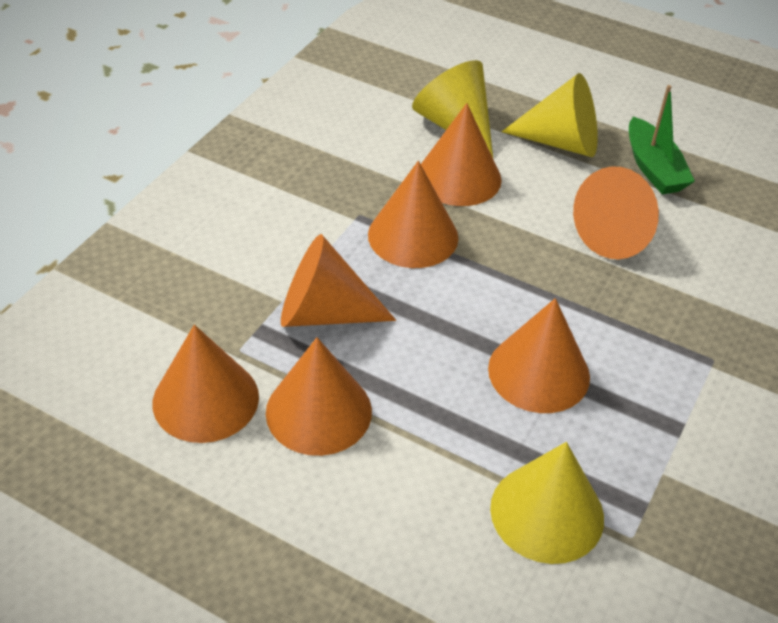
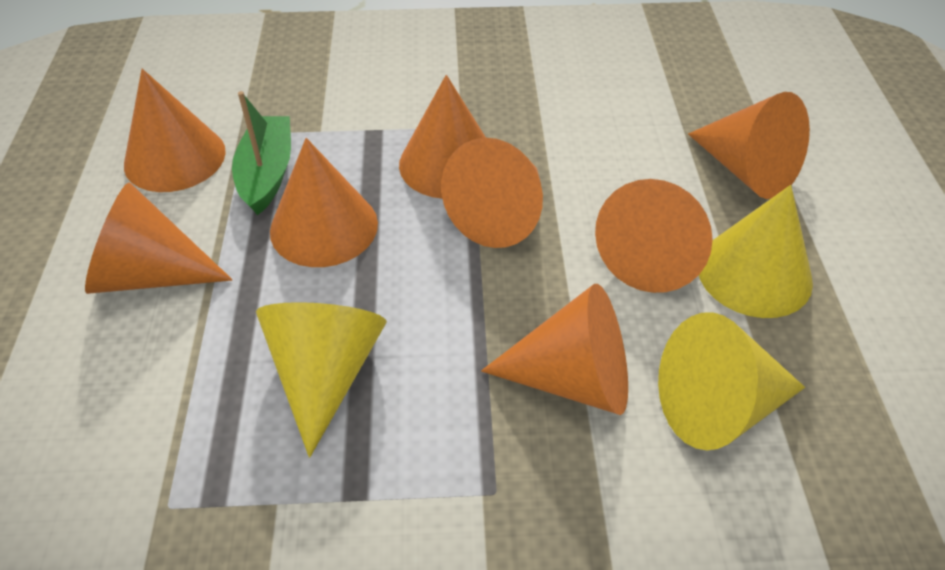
orange cone: 7 -> 8

